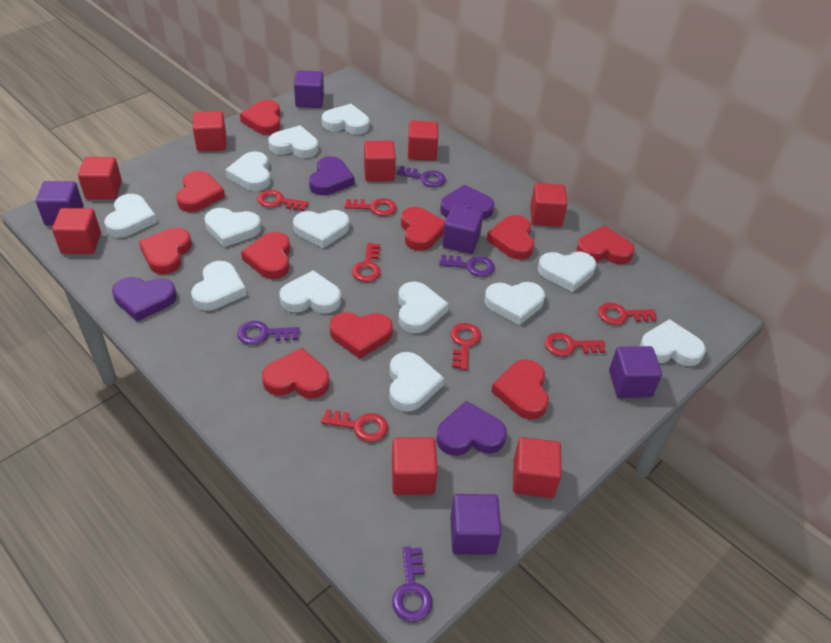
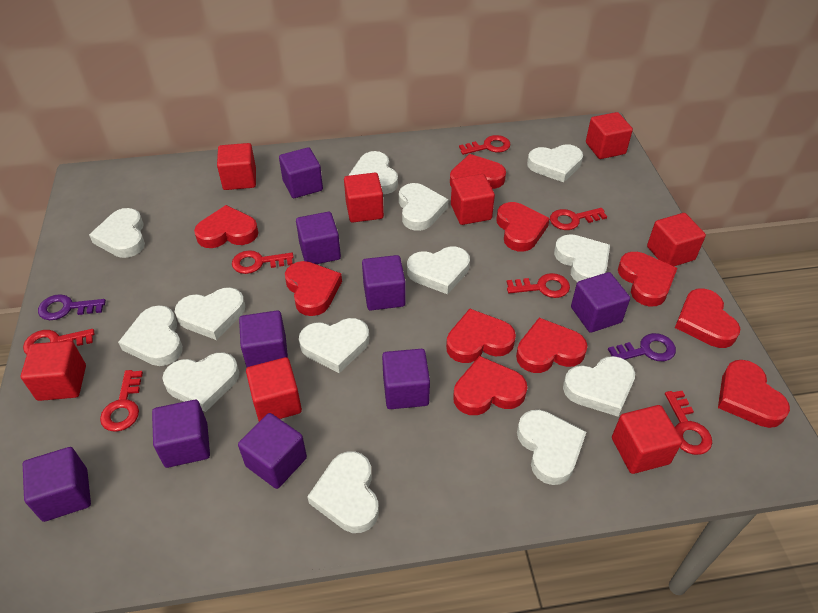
purple cube: 5 -> 9
purple heart: 4 -> 0
purple key: 4 -> 2

